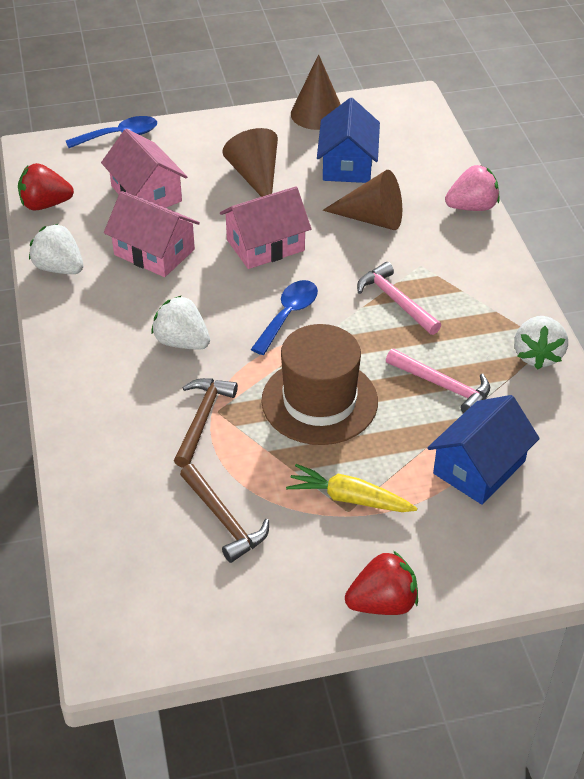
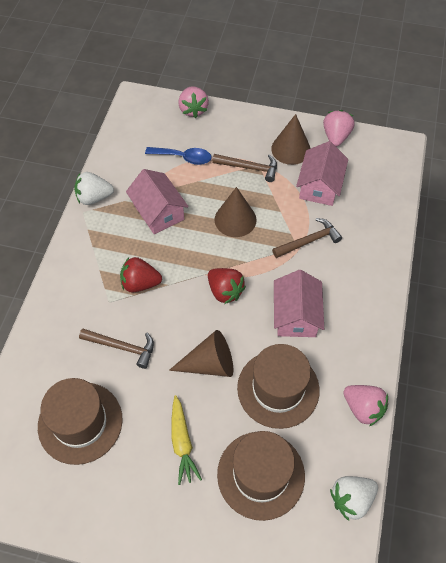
blue house: 2 -> 0
blue spoon: 2 -> 1
brown hammer: 2 -> 3
brown hat: 1 -> 3
pink hammer: 2 -> 0
pink strawberry: 1 -> 3
white strawberry: 3 -> 2

